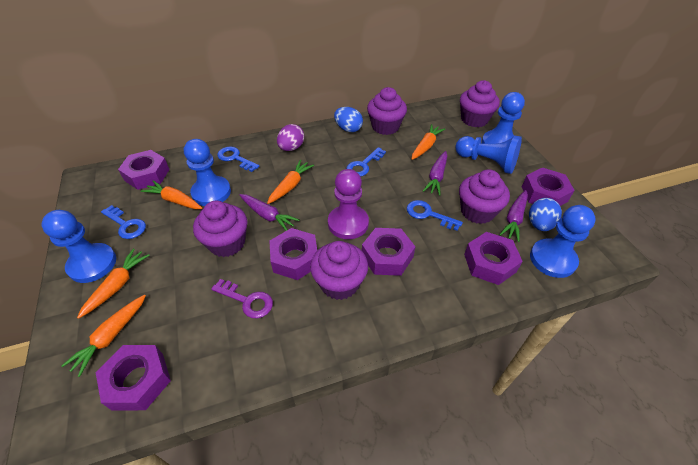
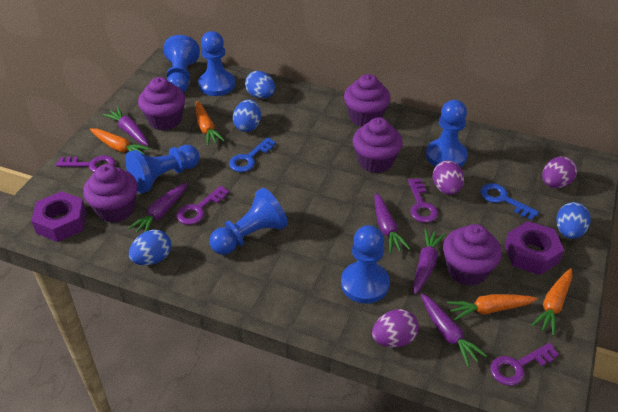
blue egg: 2 -> 4
blue key: 4 -> 2
blue pawn: 5 -> 6
orange carrot: 5 -> 4
purple carrot: 3 -> 5
purple egg: 1 -> 3
purple key: 1 -> 4
purple nut: 6 -> 2
purple pawn: 1 -> 0

